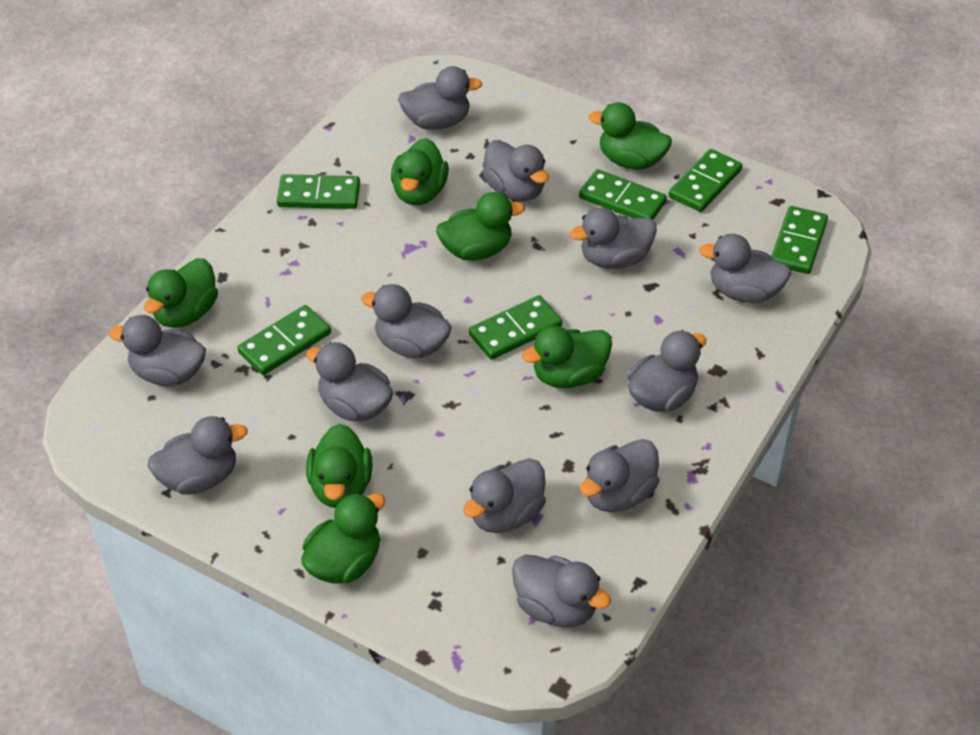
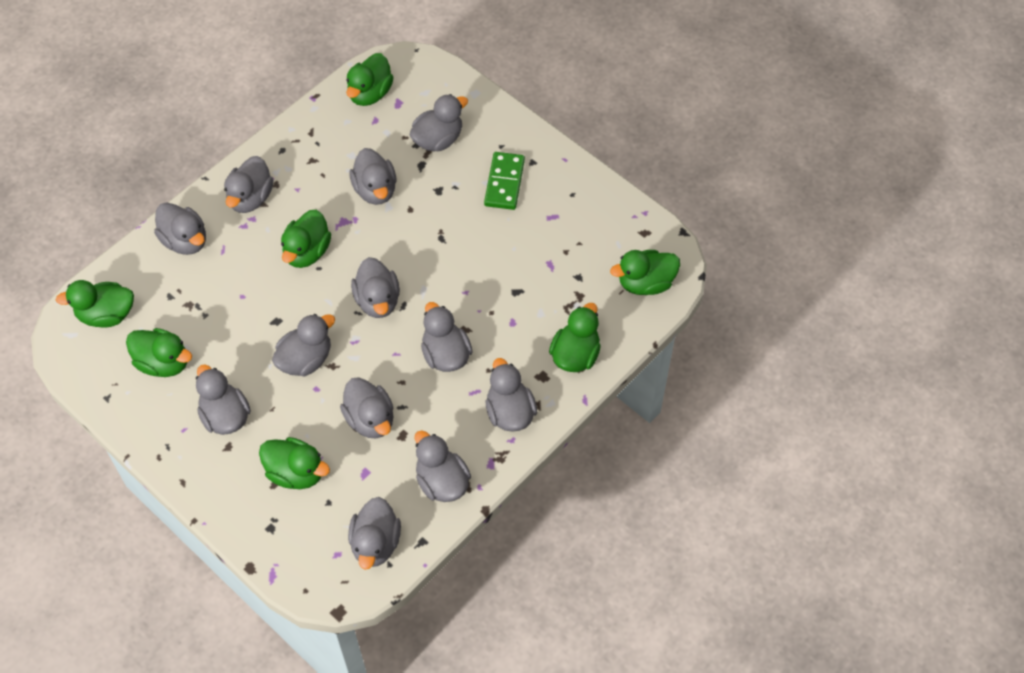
green domino: 6 -> 1

